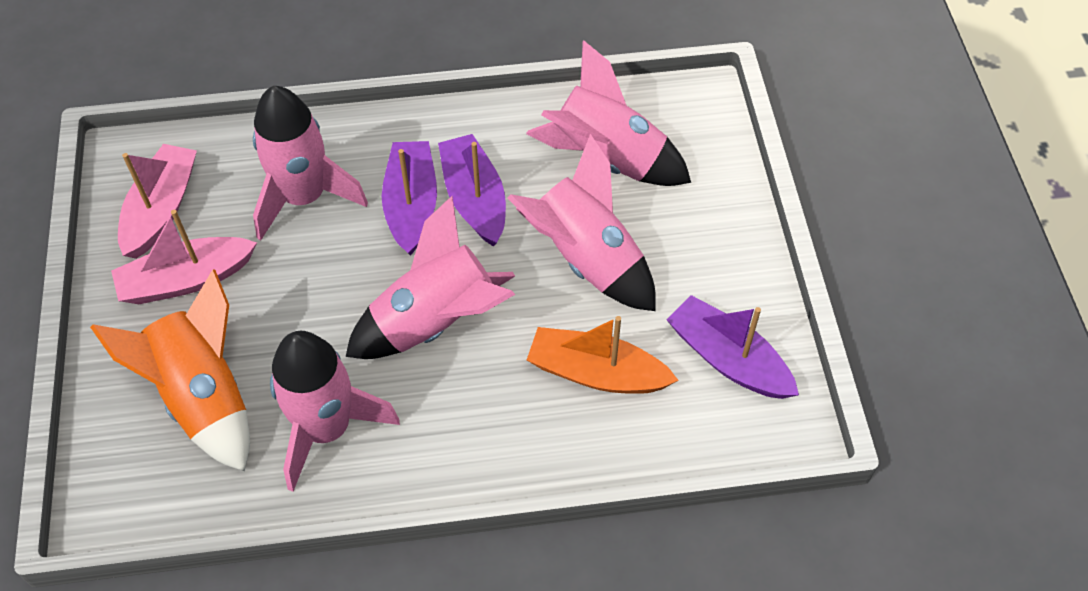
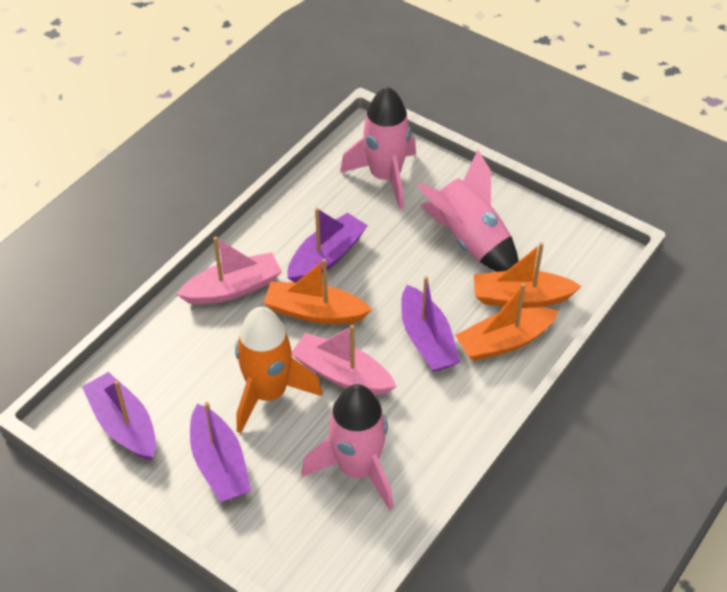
orange boat: 1 -> 3
pink rocket: 5 -> 3
purple boat: 3 -> 4

